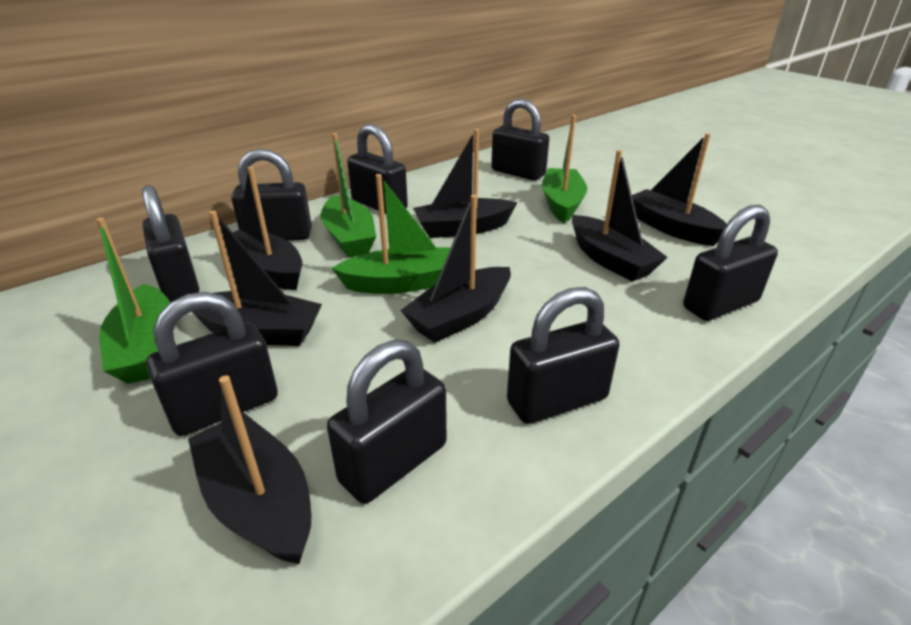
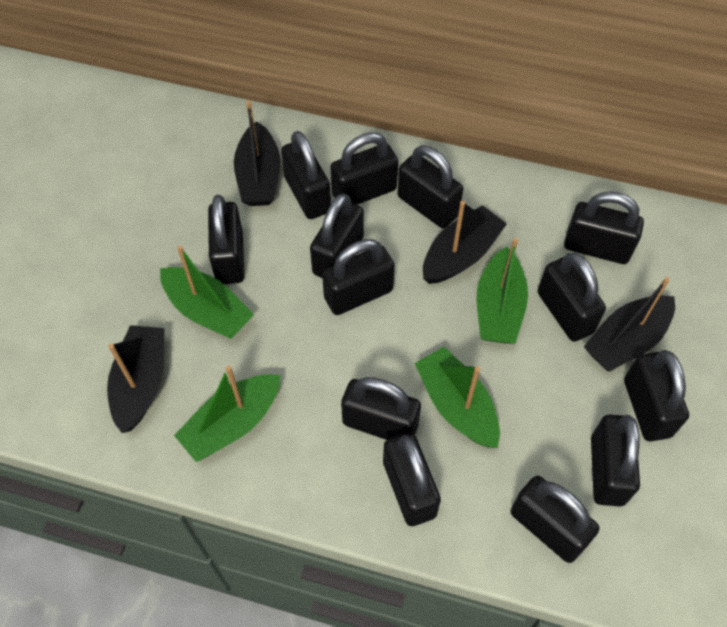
black boat: 7 -> 4
black padlock: 8 -> 13

